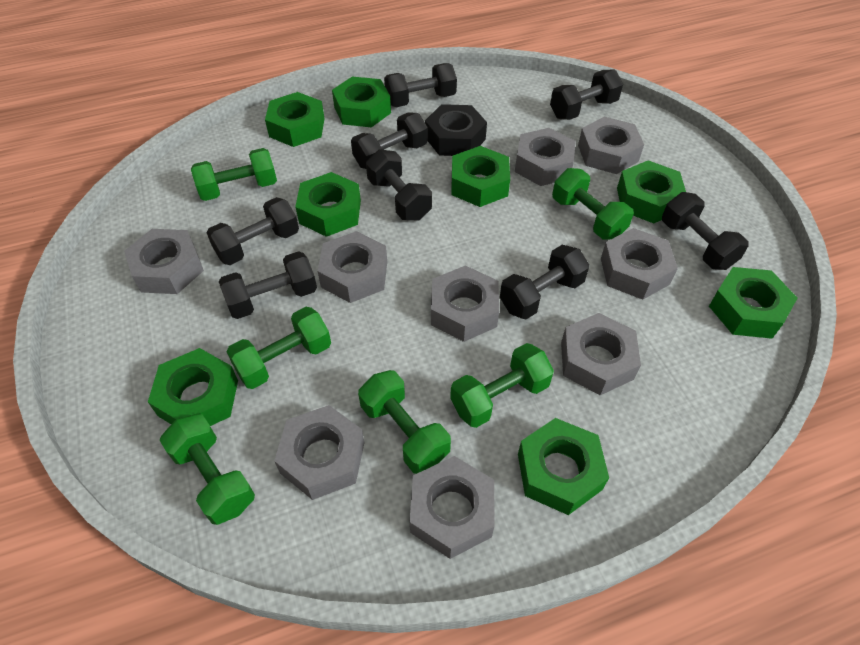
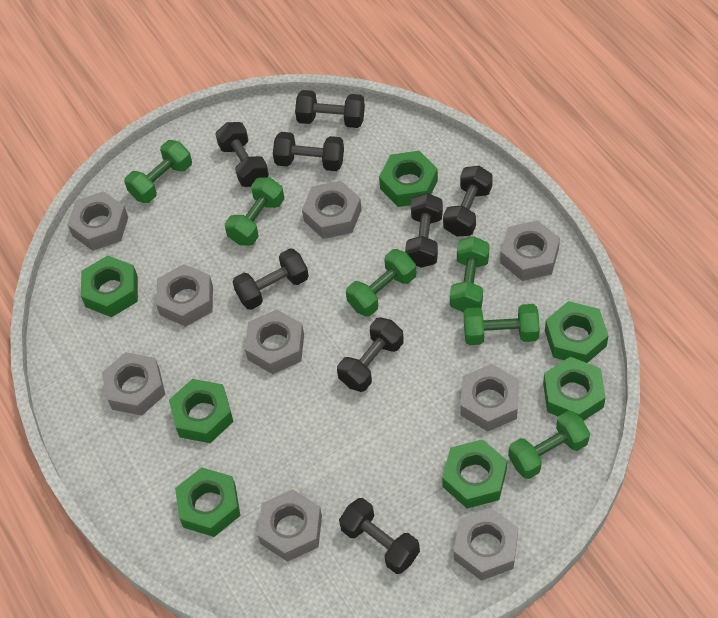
black nut: 1 -> 0
green nut: 8 -> 7

